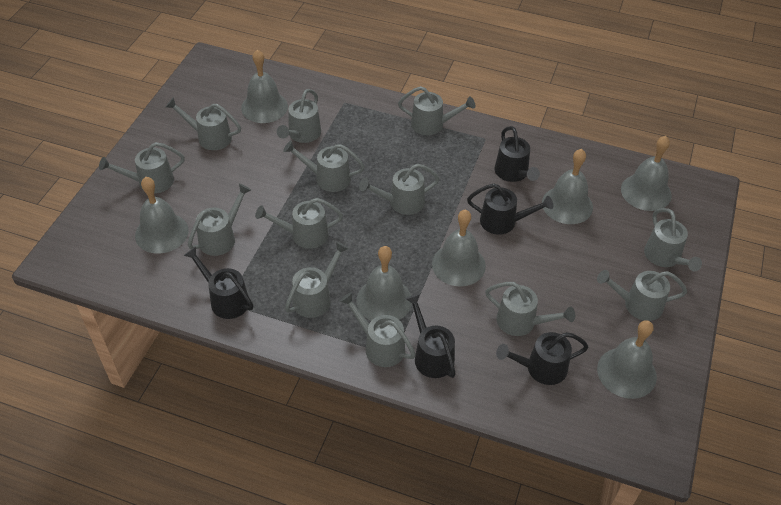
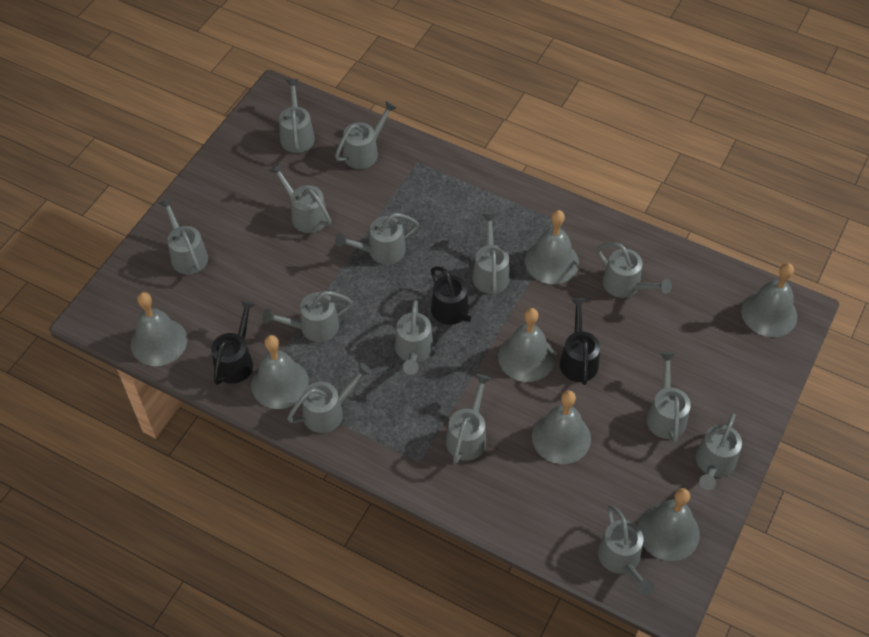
black watering can: 5 -> 3
grey watering can: 13 -> 14

